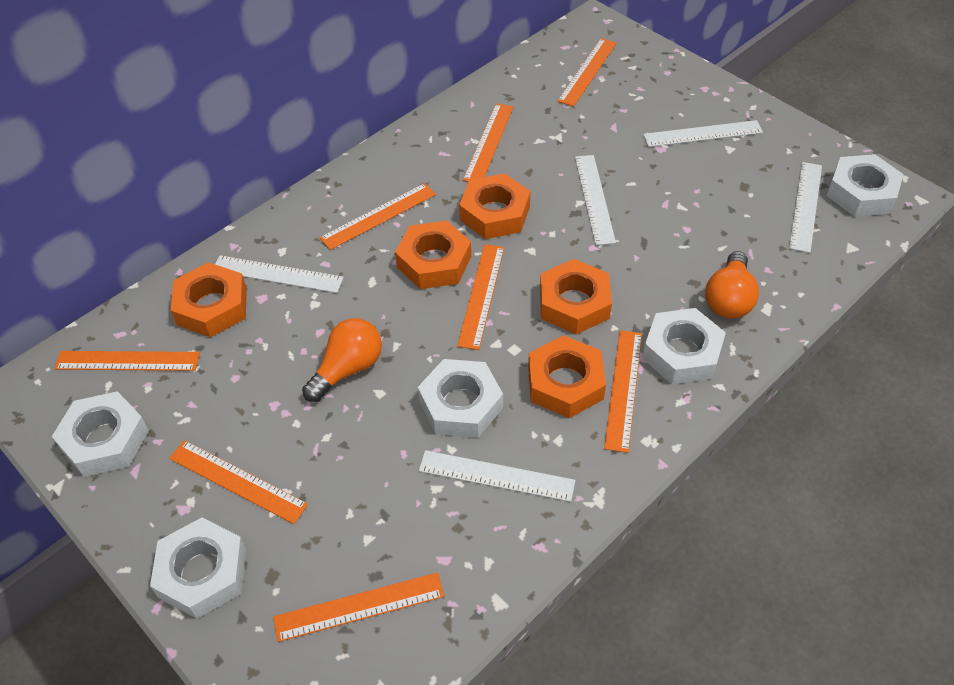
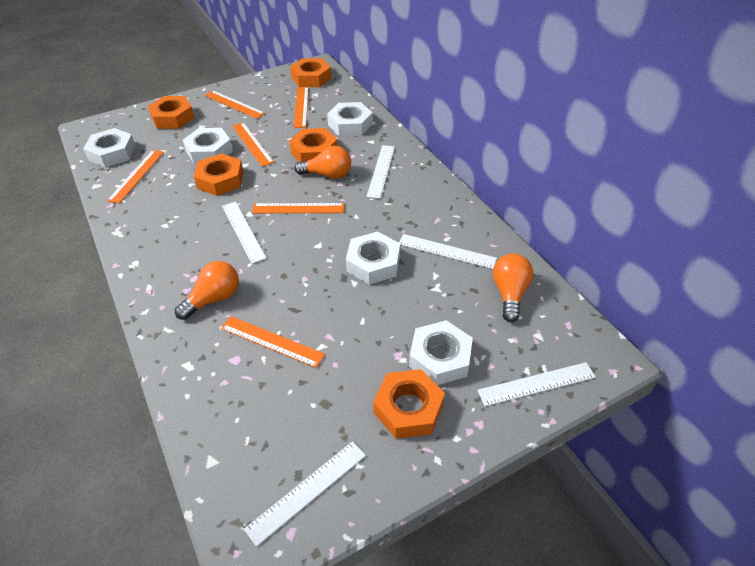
orange light bulb: 2 -> 3
orange ruler: 8 -> 6

